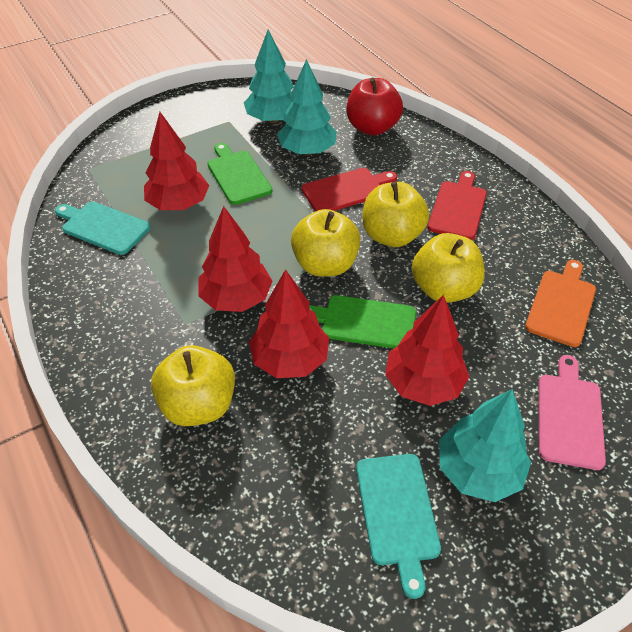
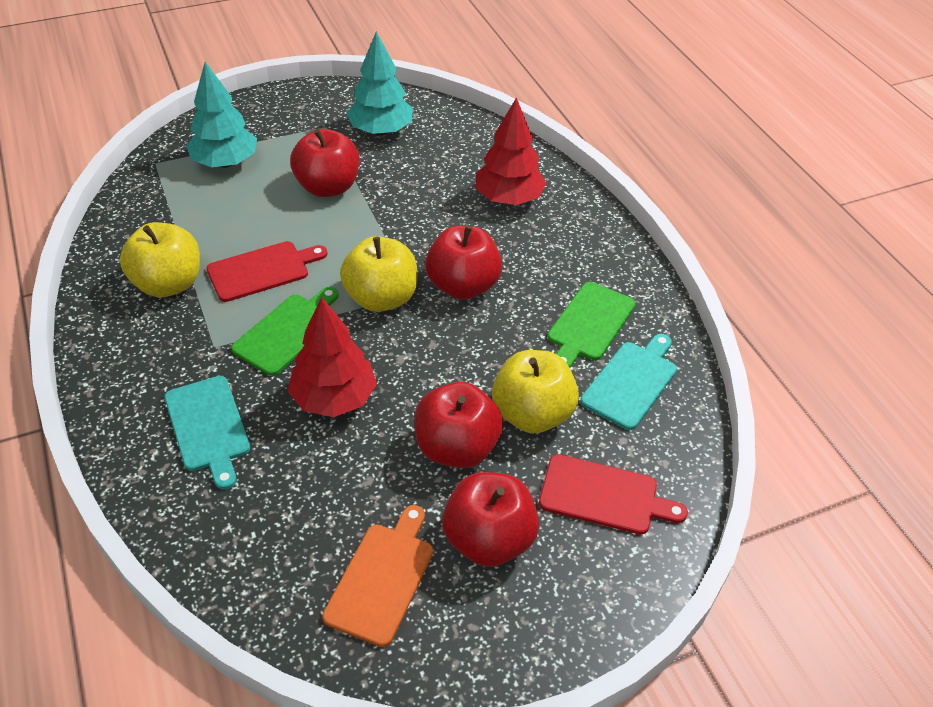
pink cutting board: 1 -> 0
red apple: 1 -> 4
red tree: 4 -> 2
turquoise tree: 3 -> 2
yellow apple: 4 -> 3

